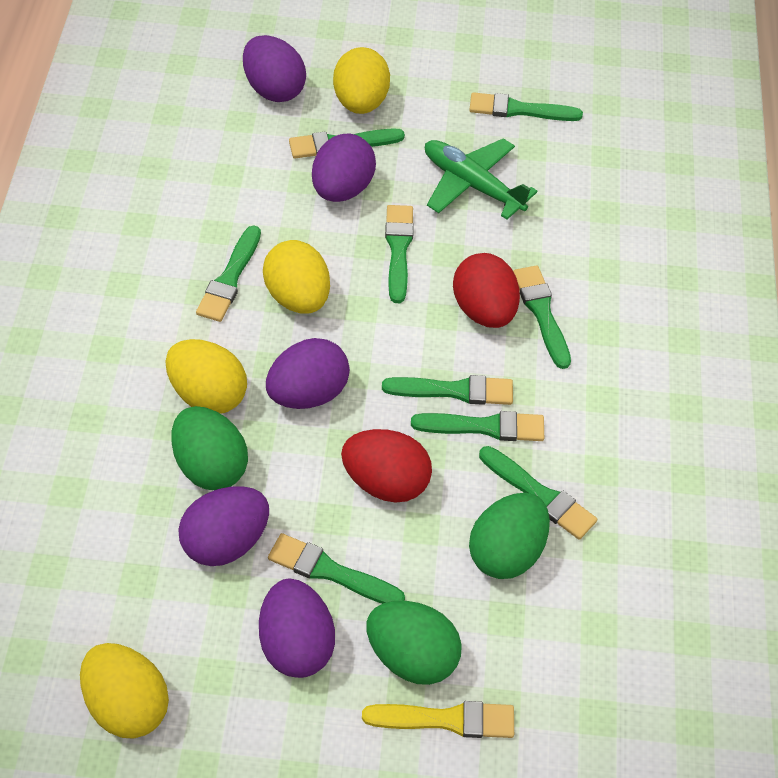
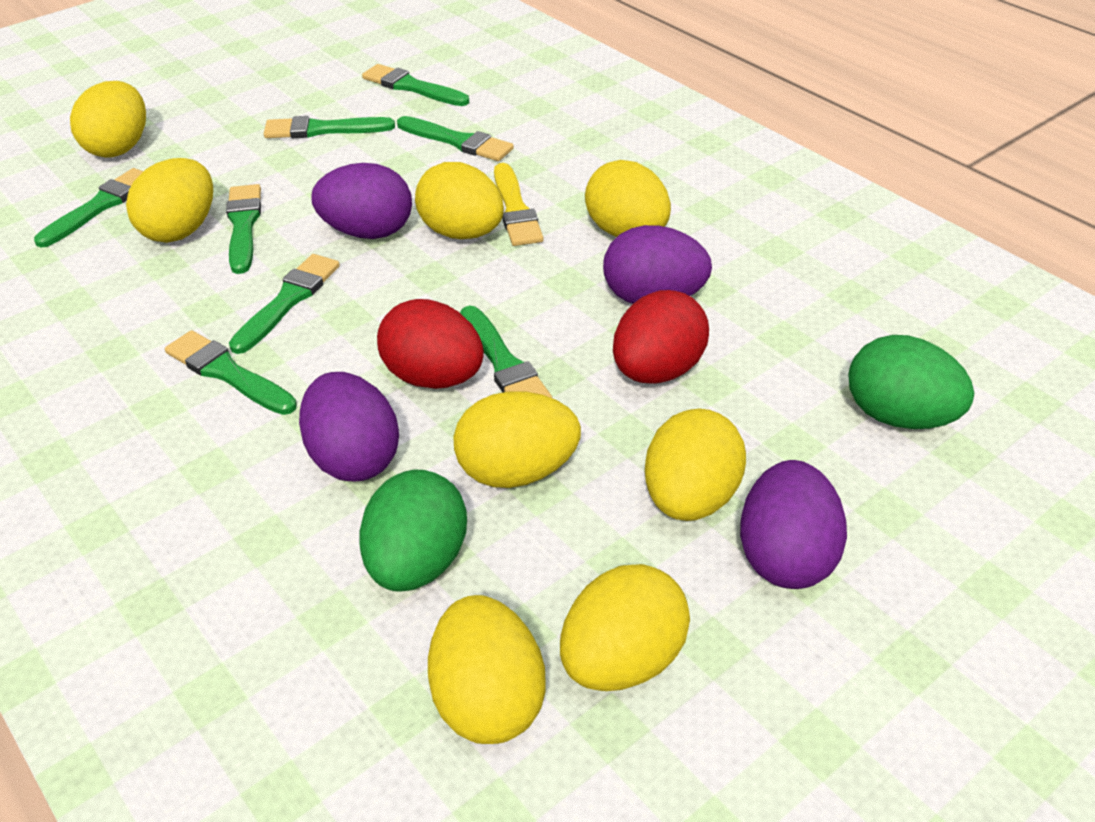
green brush: 9 -> 8
green egg: 3 -> 2
green plane: 1 -> 0
purple egg: 5 -> 4
yellow egg: 4 -> 8

